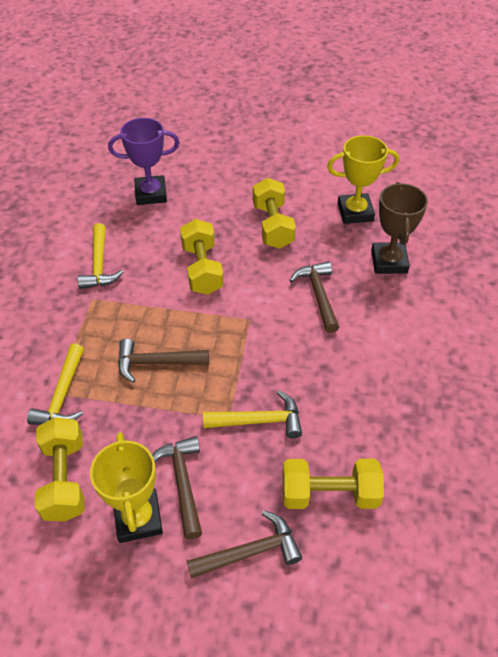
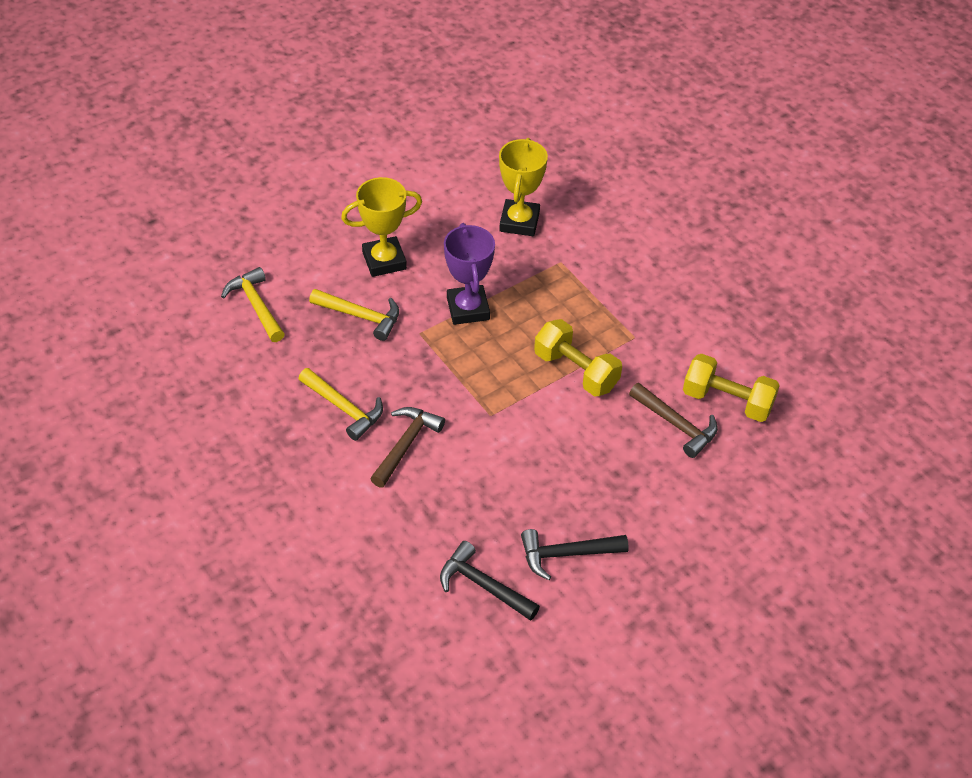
black hammer: 0 -> 2
brown hammer: 4 -> 2
brown trophy: 1 -> 0
yellow dumbbell: 4 -> 2

